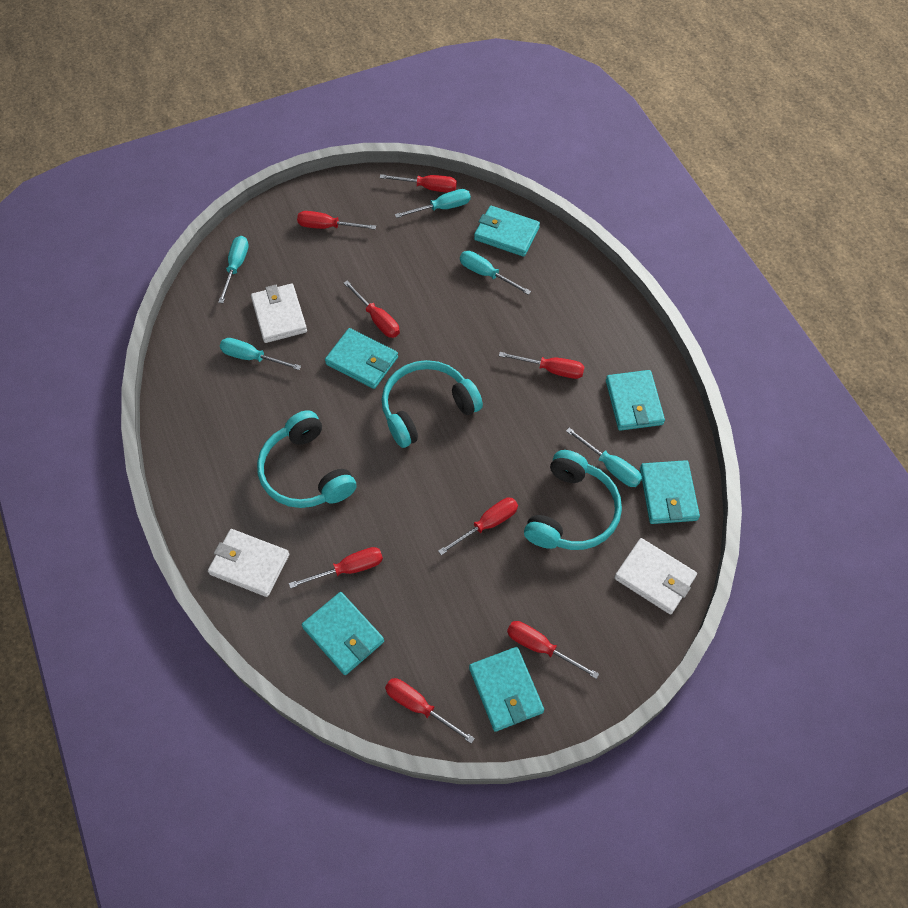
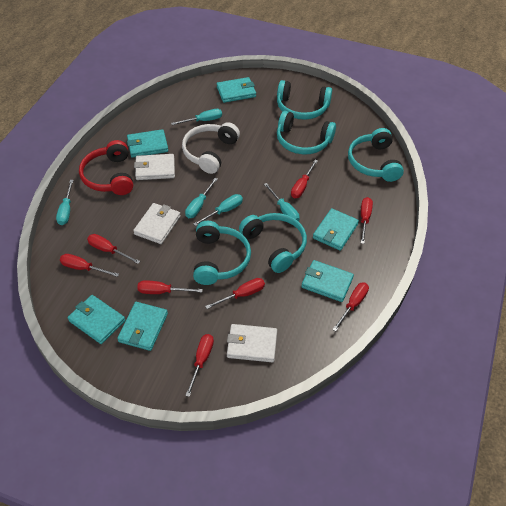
red headphones: 0 -> 1
turquoise headphones: 3 -> 5
white headphones: 0 -> 1

